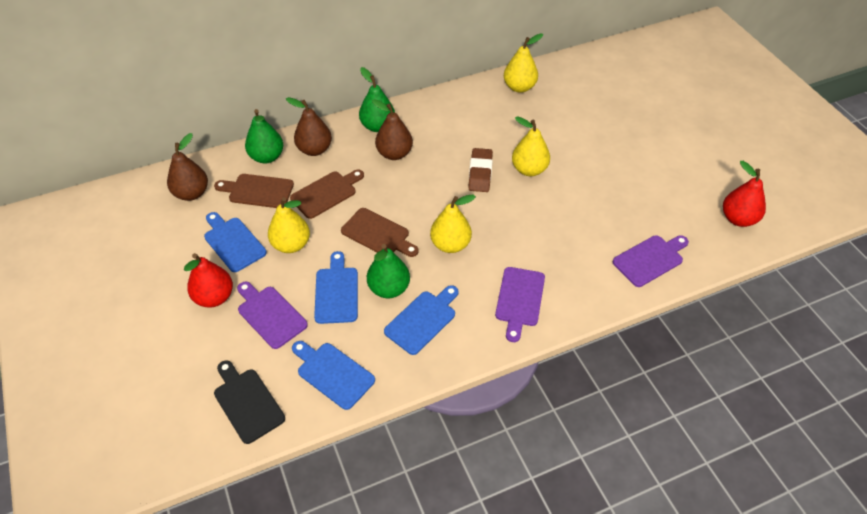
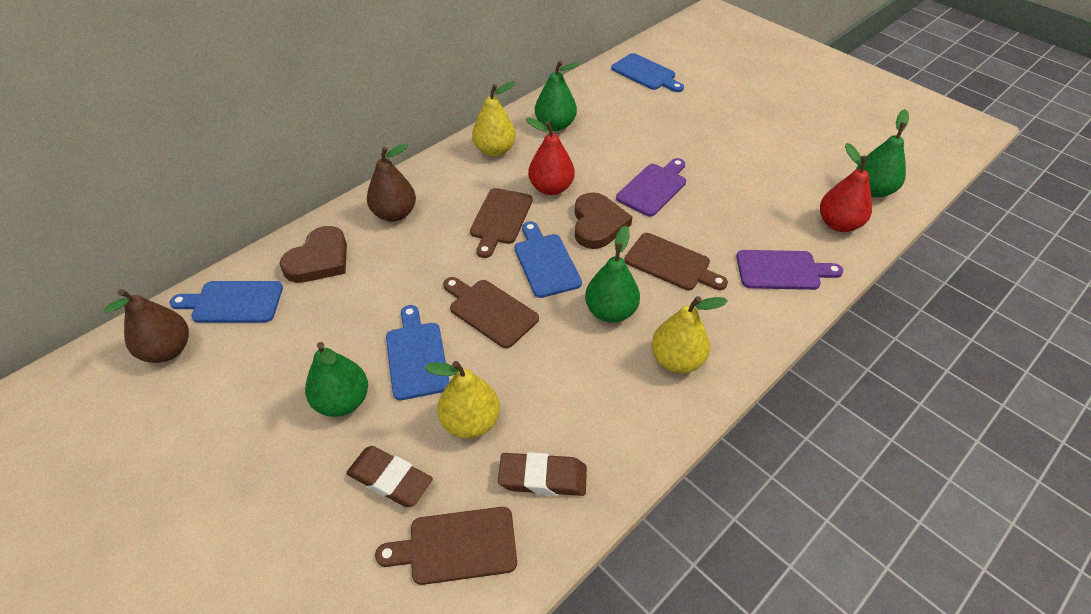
black cutting board: 1 -> 0
brown cutting board: 3 -> 4
brown eraser: 1 -> 2
brown heart: 0 -> 2
brown pear: 3 -> 2
green pear: 3 -> 4
purple cutting board: 3 -> 2
yellow pear: 4 -> 3

